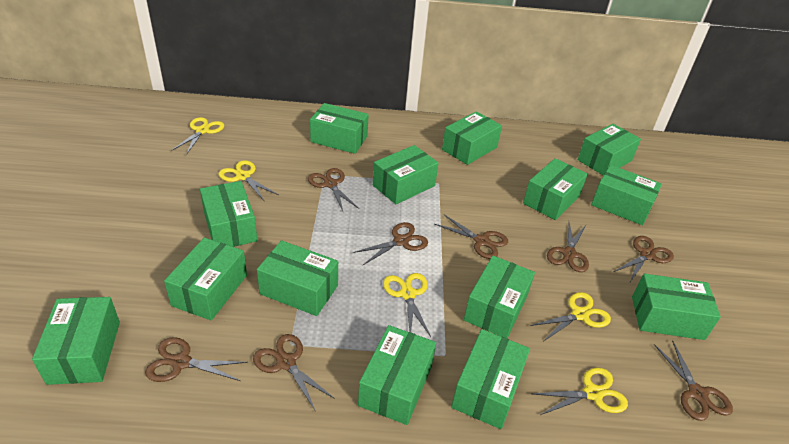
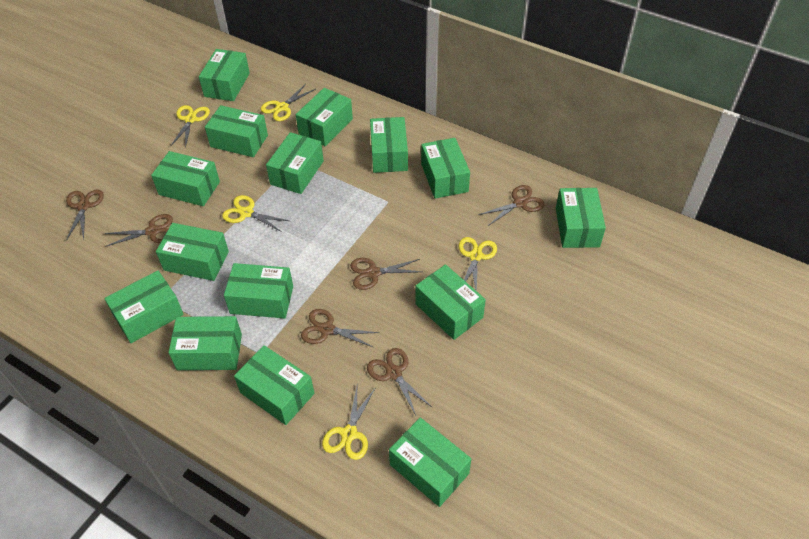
brown scissors: 8 -> 6
green box: 14 -> 15

